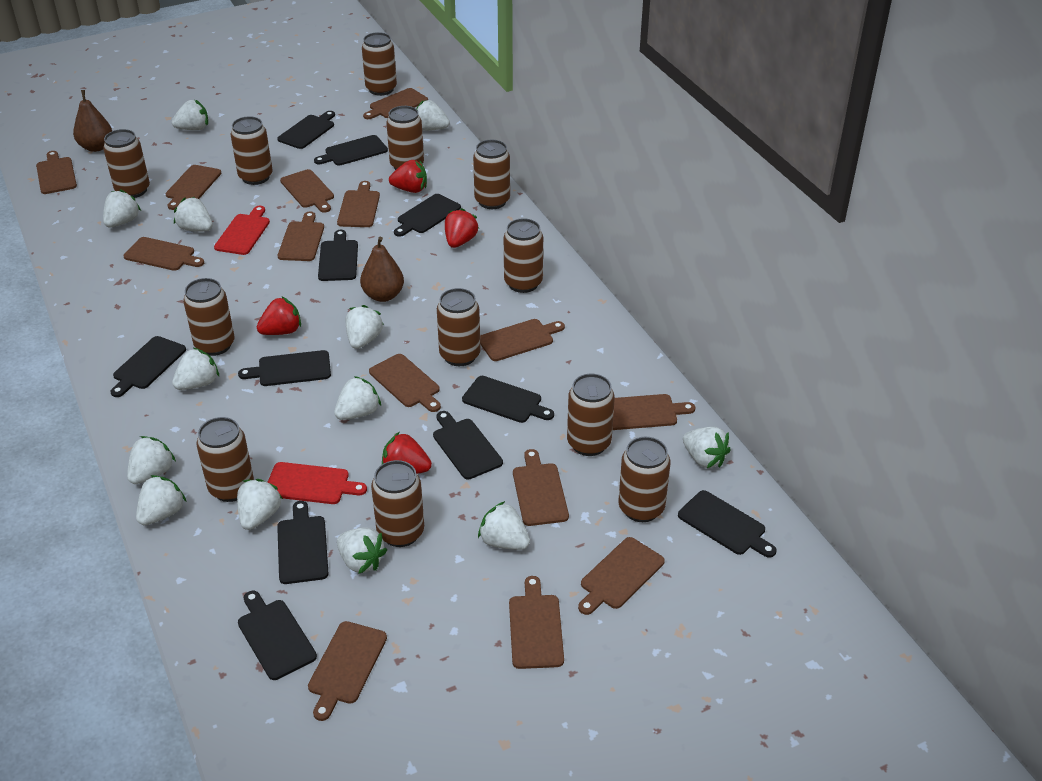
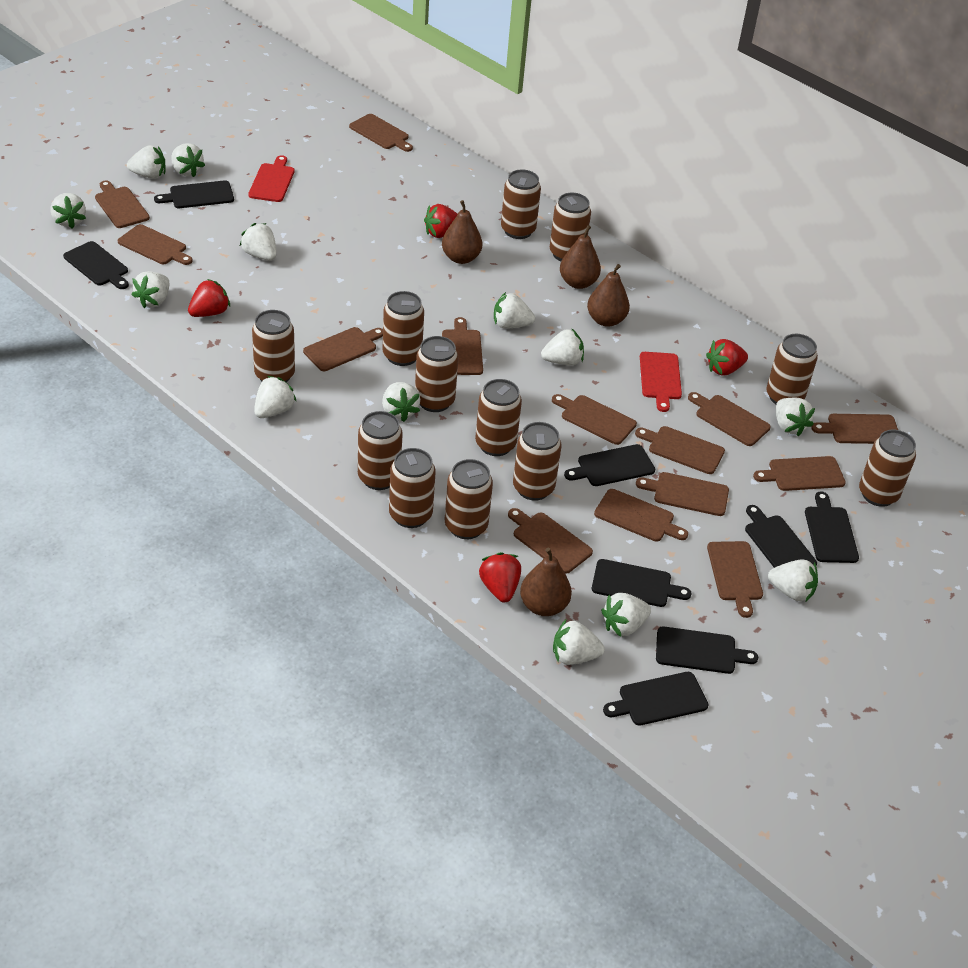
black cutting board: 11 -> 8
brown pear: 2 -> 4

